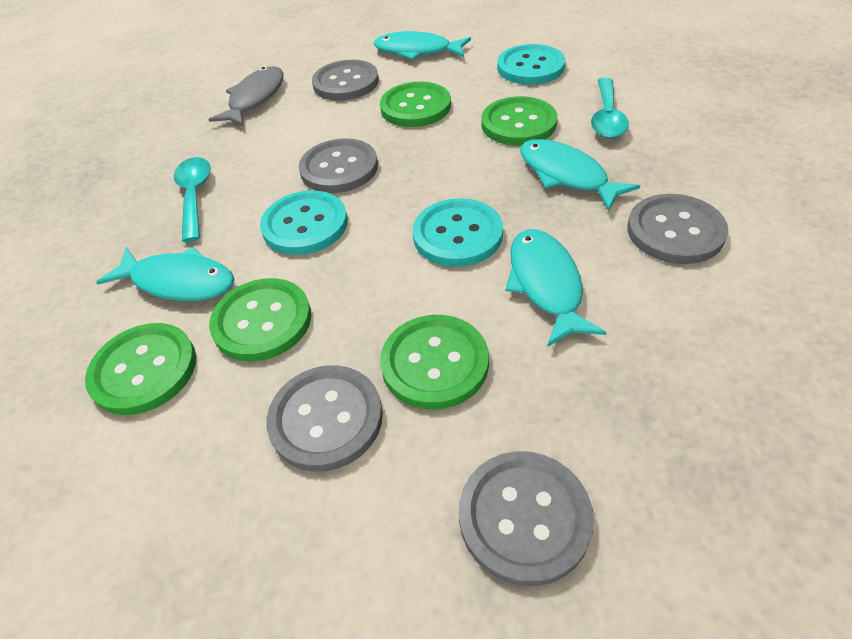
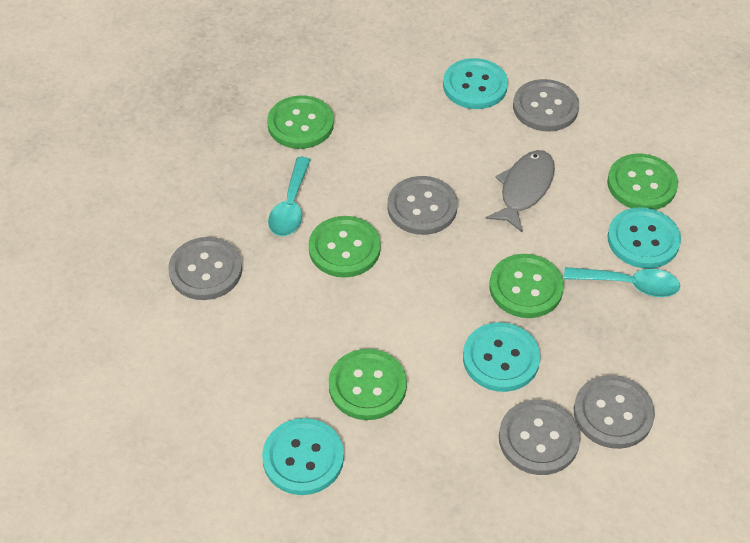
turquoise button: 3 -> 4
turquoise fish: 4 -> 0

